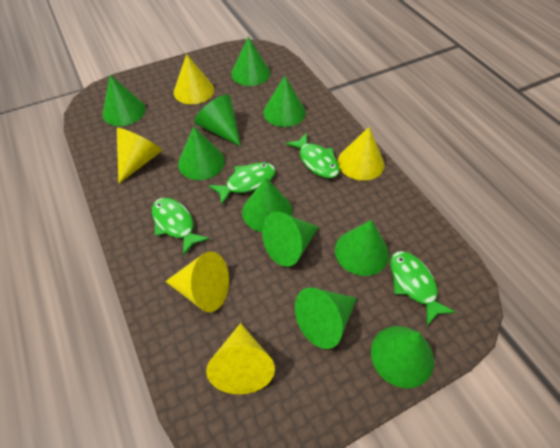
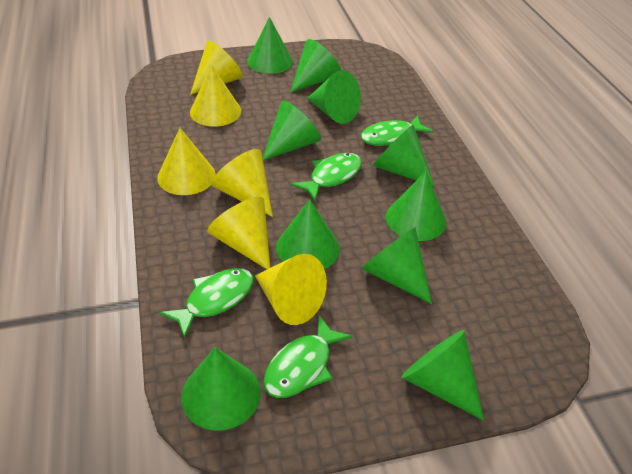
yellow cone: 5 -> 6

